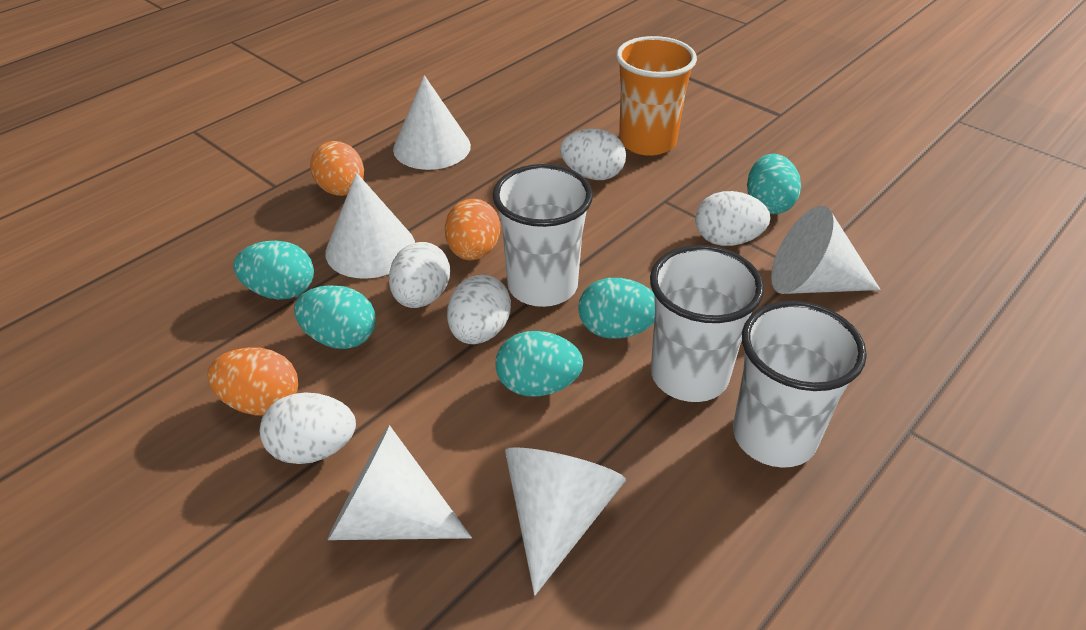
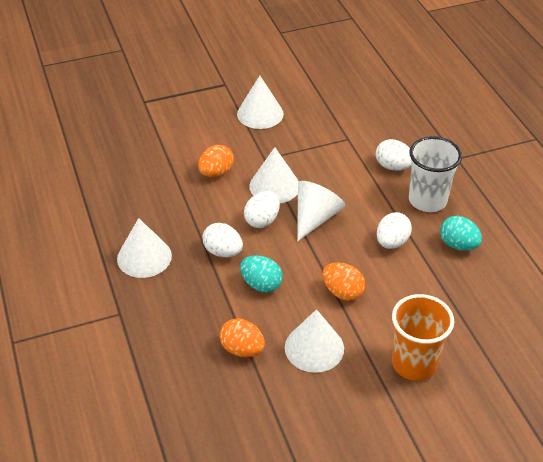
turquoise egg: 5 -> 2
white cup: 3 -> 1
white egg: 5 -> 4

